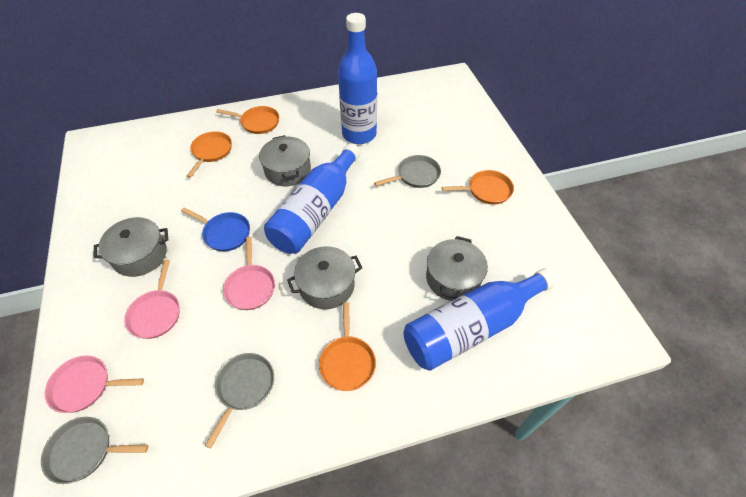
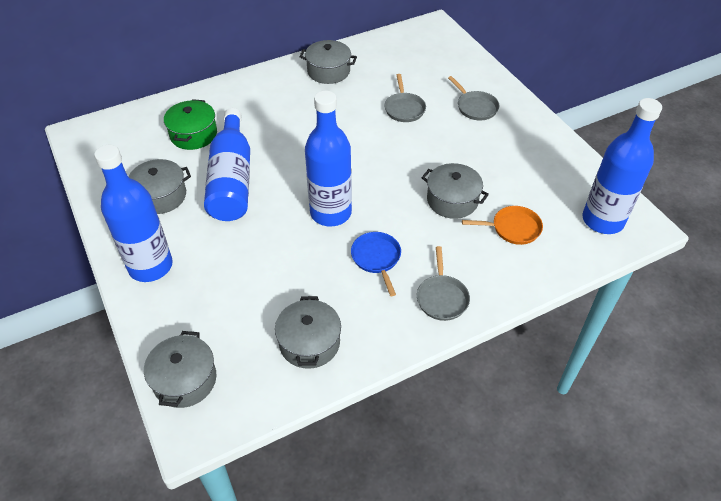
blue bottle: 3 -> 4
green pot: 0 -> 1
grey pot: 4 -> 5
orange pan: 4 -> 1
pink pan: 3 -> 0

